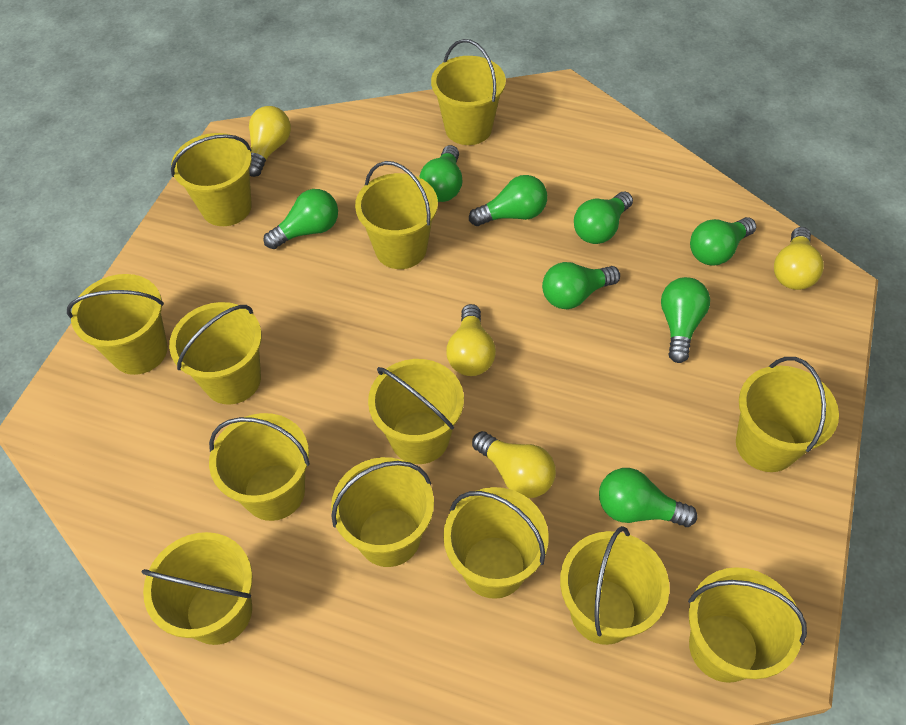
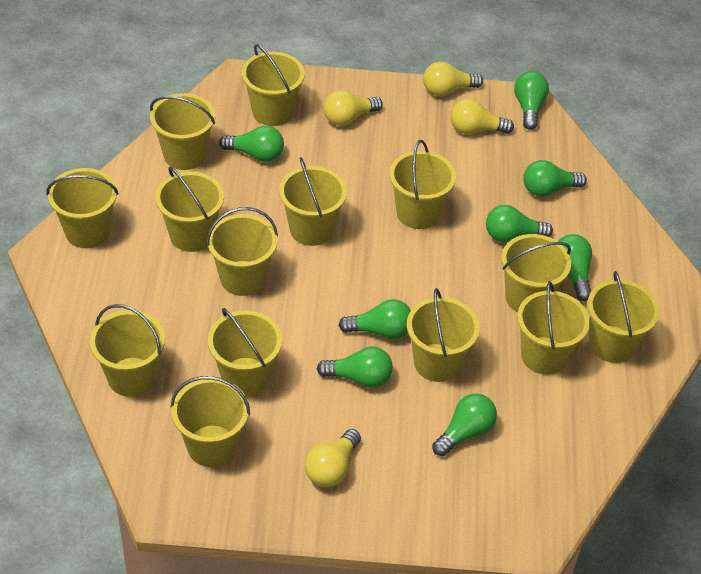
yellow bucket: 13 -> 14

